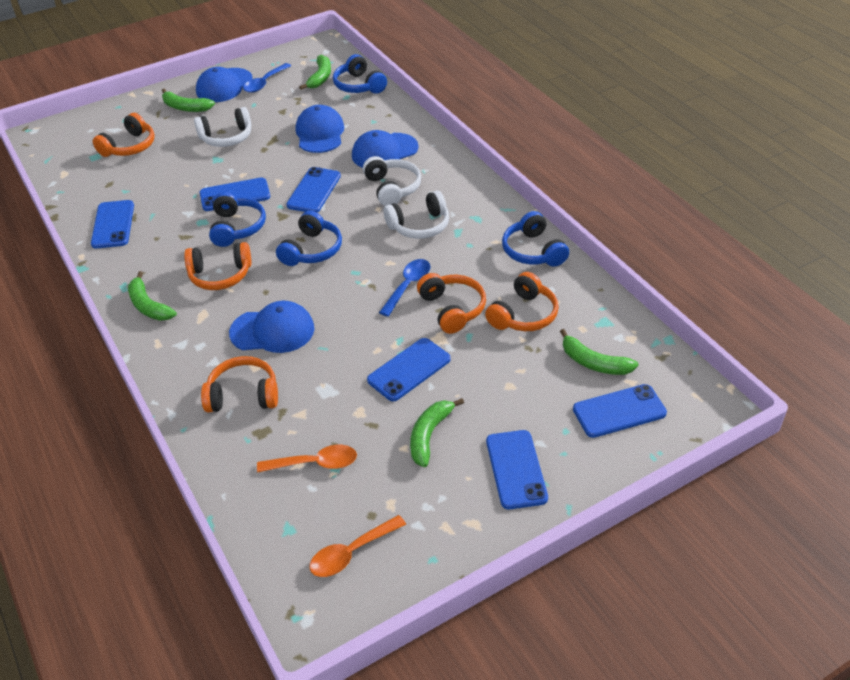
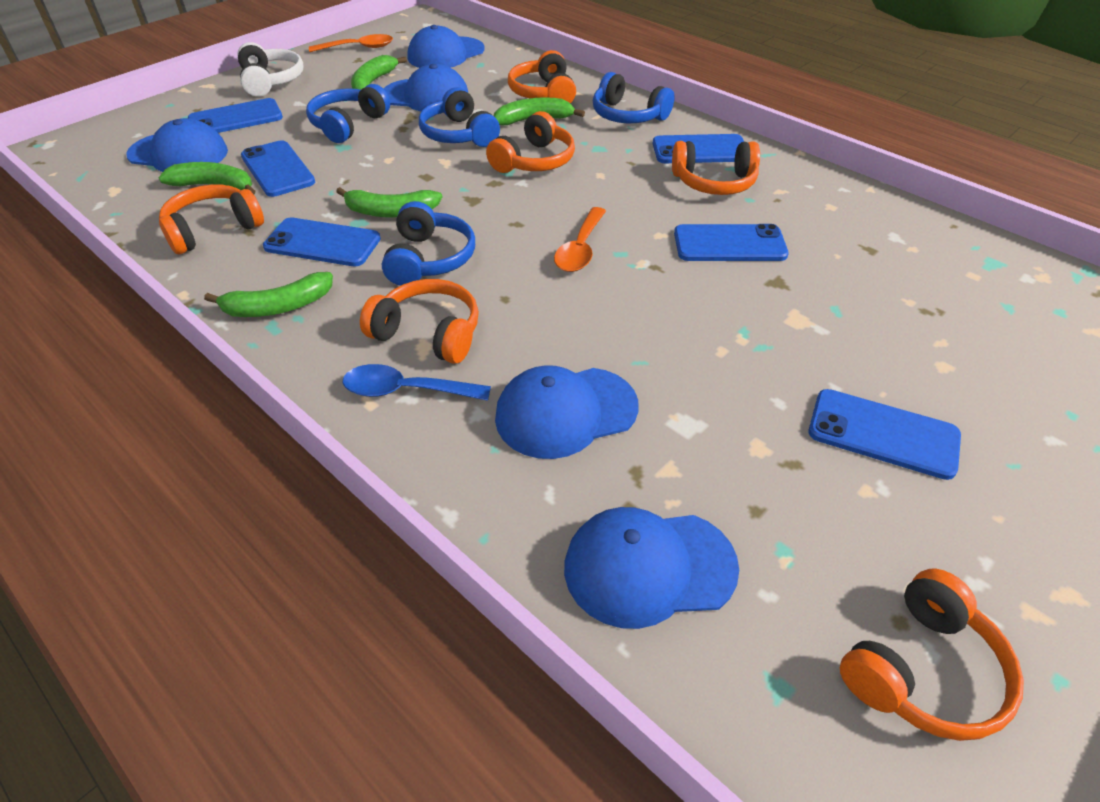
blue cap: 4 -> 5
blue spoon: 2 -> 1
orange headphones: 5 -> 6
white headphones: 3 -> 1

